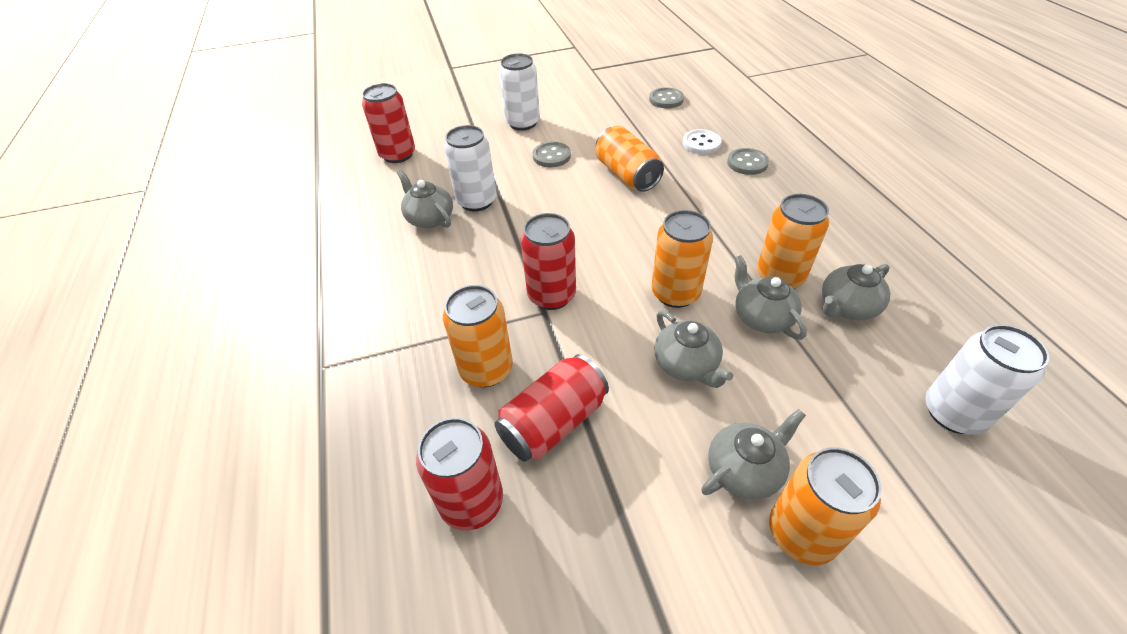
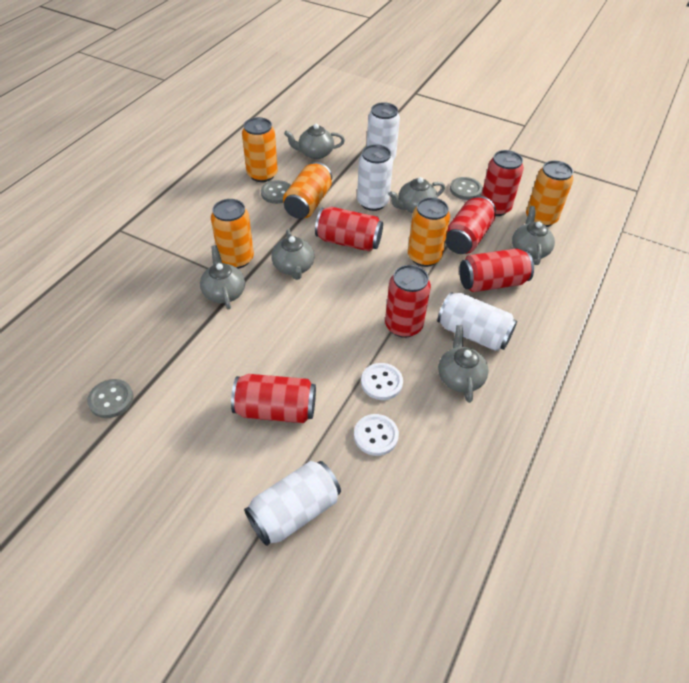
grey teapot: 5 -> 6
red can: 4 -> 6
white button: 1 -> 2
white can: 3 -> 4

